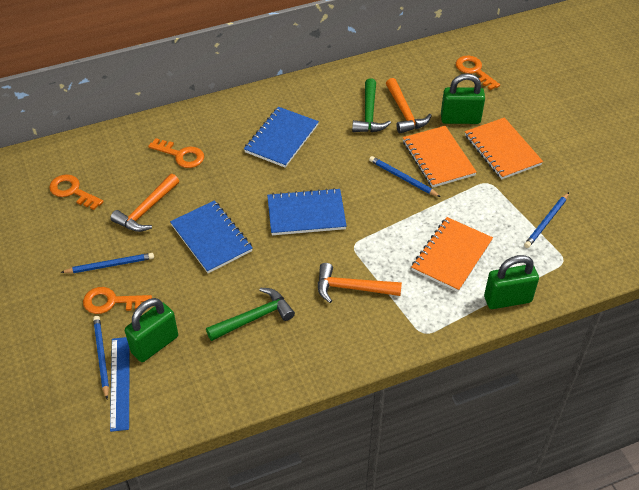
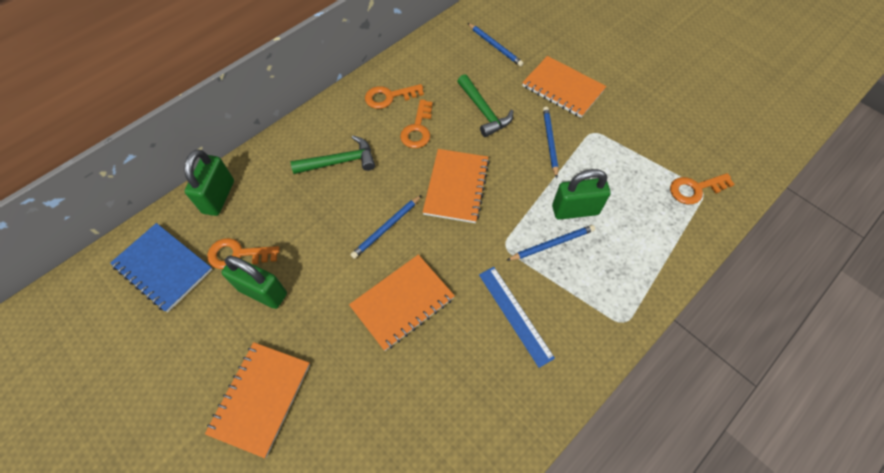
blue notebook: 3 -> 1
orange hammer: 3 -> 0
orange notebook: 3 -> 4

